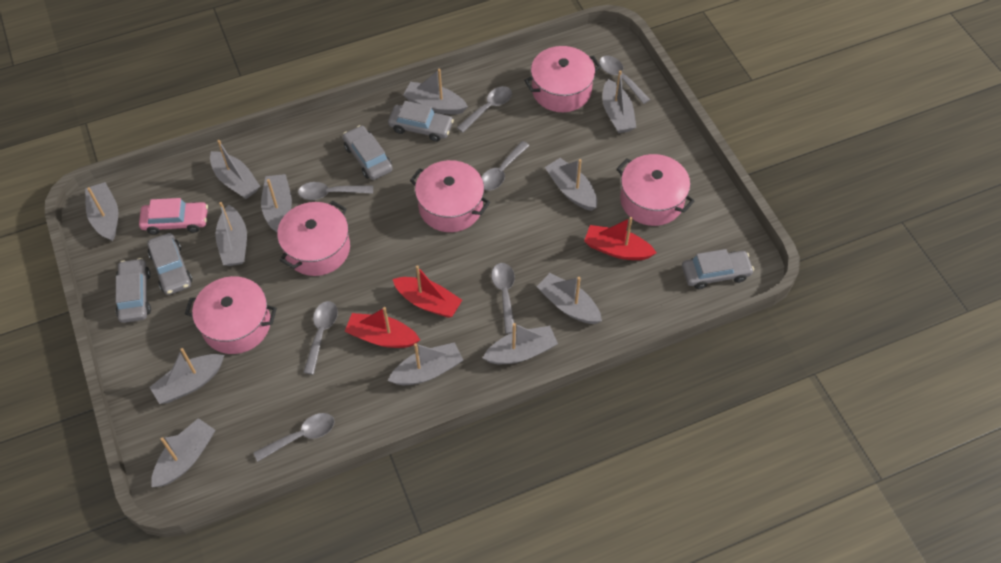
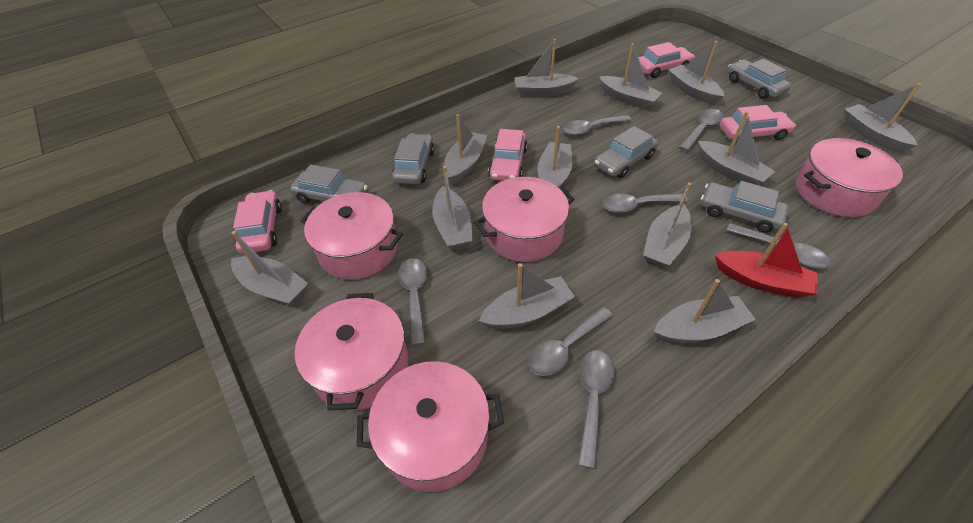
pink car: 1 -> 4
red boat: 3 -> 1

